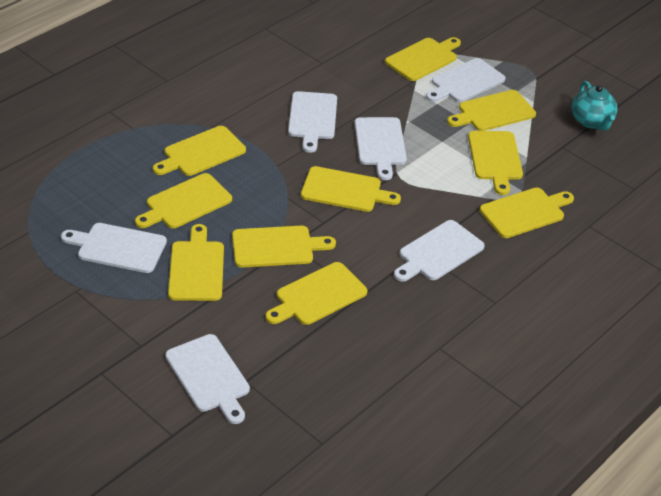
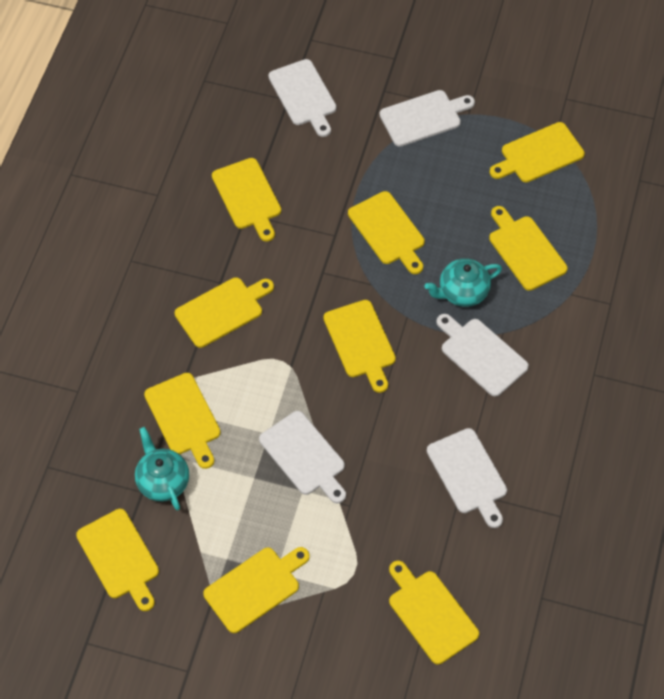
turquoise teapot: 1 -> 2
white cutting board: 6 -> 5

